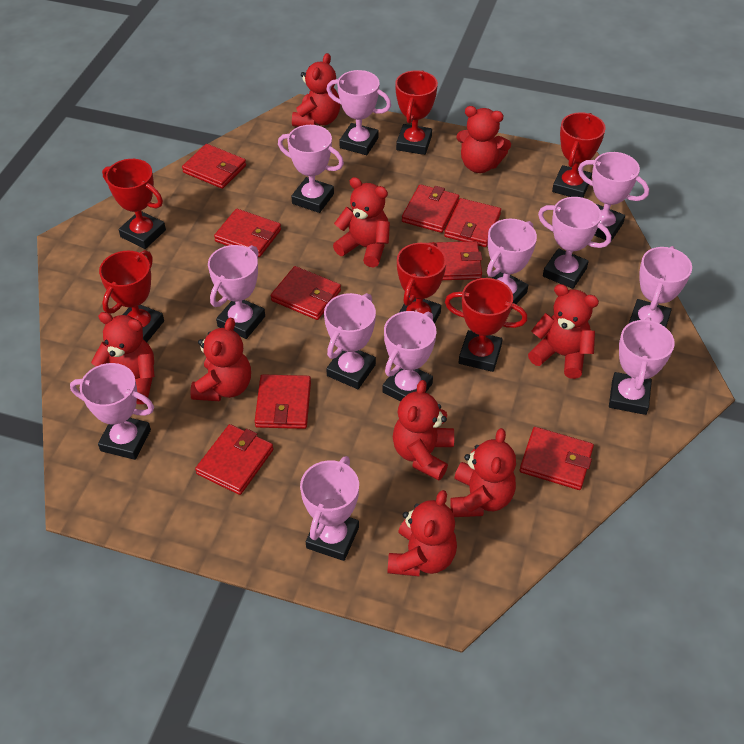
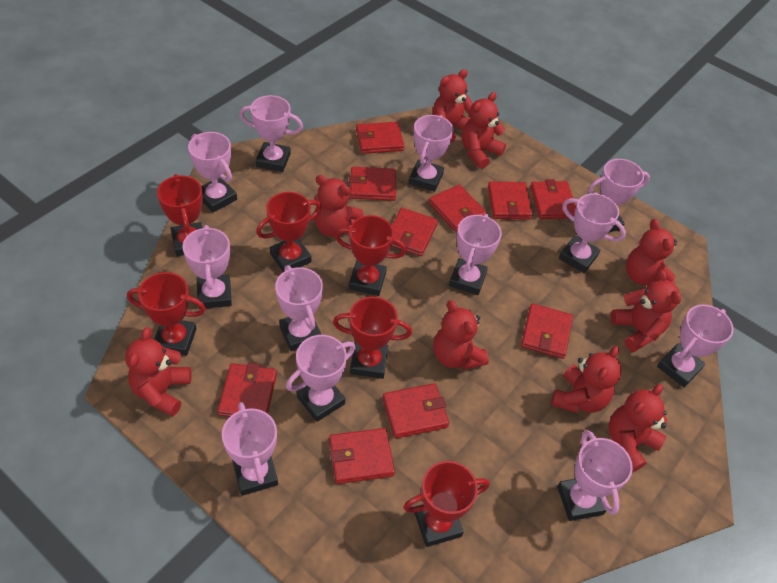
red wallet: 9 -> 10

